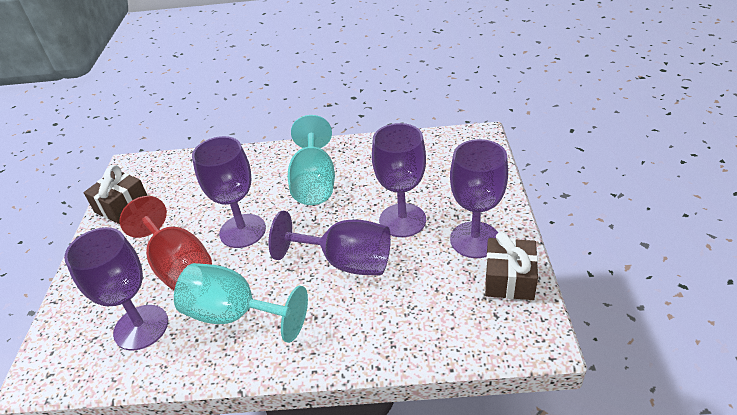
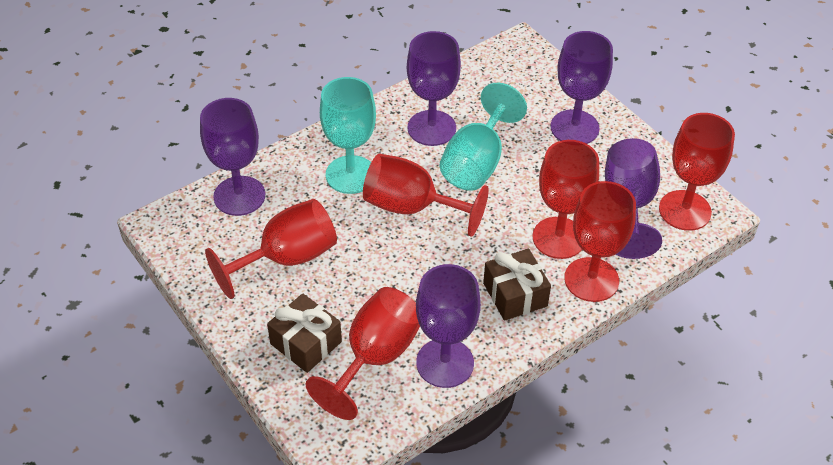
red goblet: 1 -> 6

